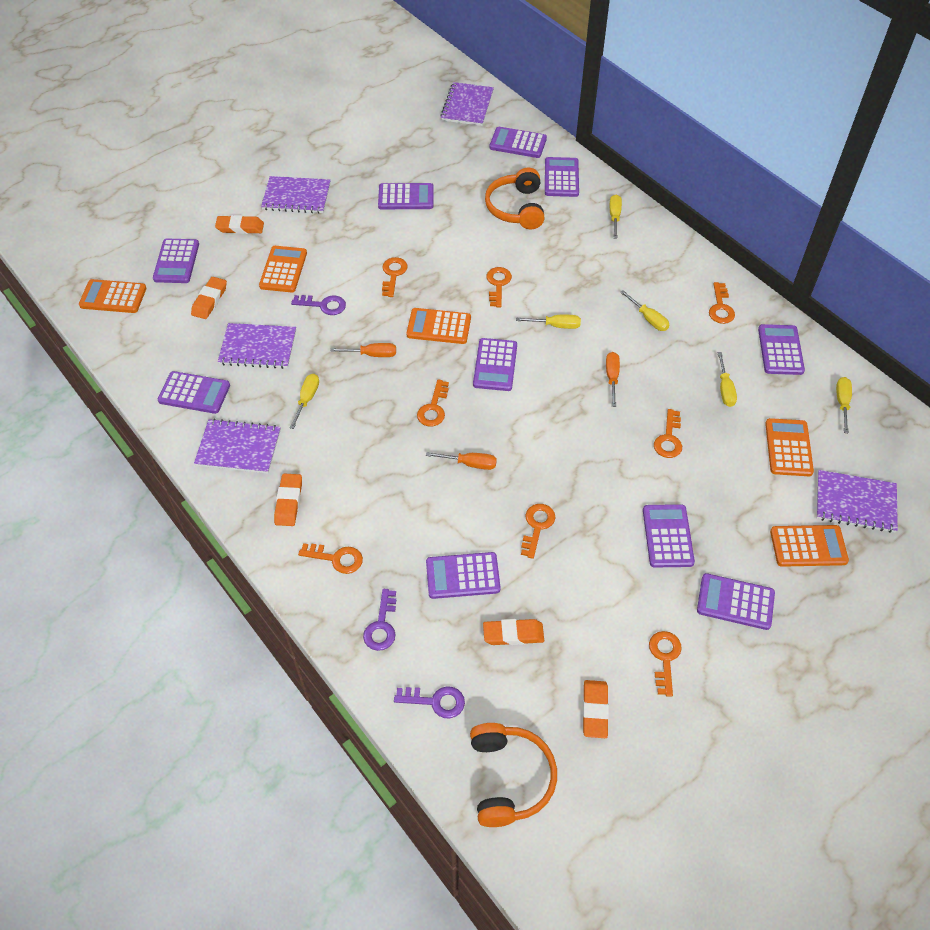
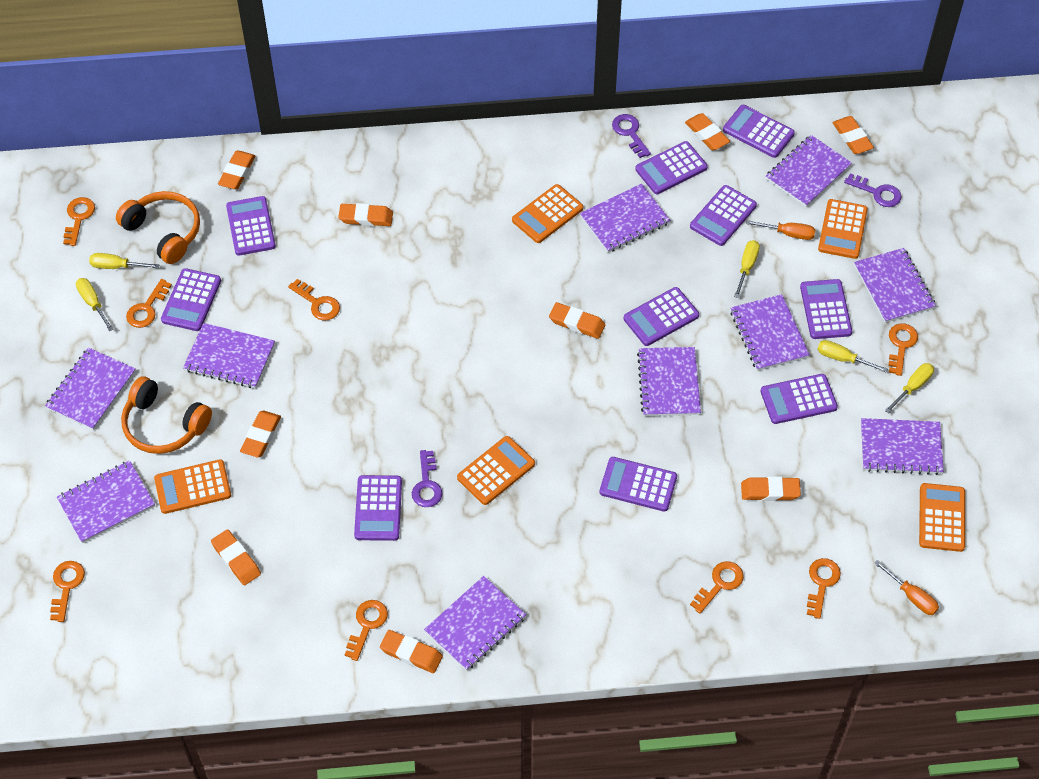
orange eraser: 5 -> 9
orange screwdriver: 3 -> 2
purple notebook: 5 -> 10
yellow screwdriver: 6 -> 5

